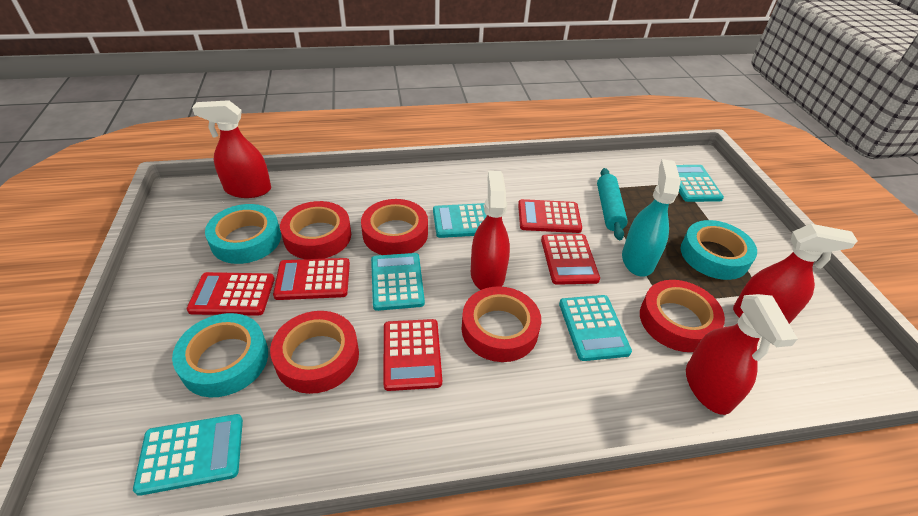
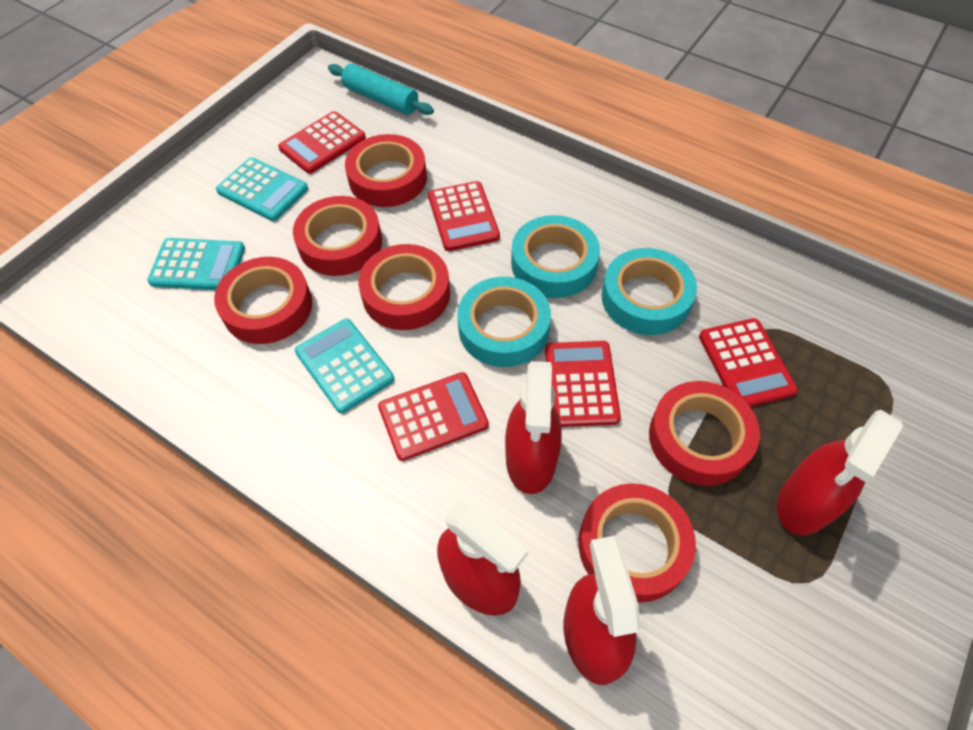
red tape: 5 -> 6
turquoise calculator: 5 -> 3
turquoise spray bottle: 1 -> 0

